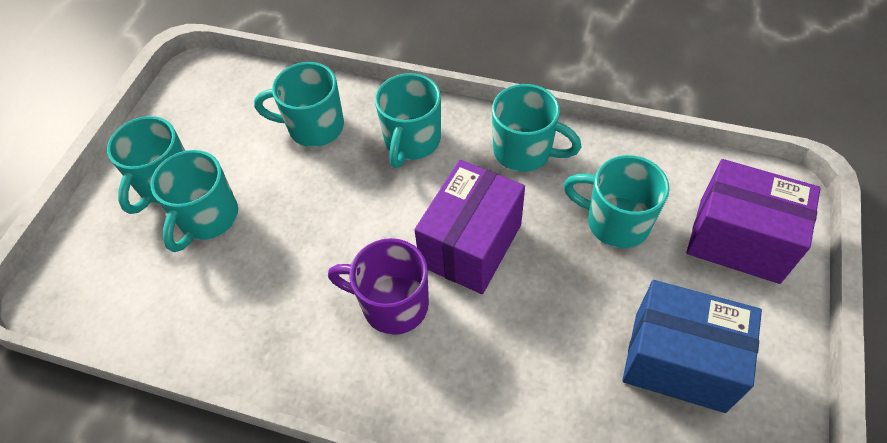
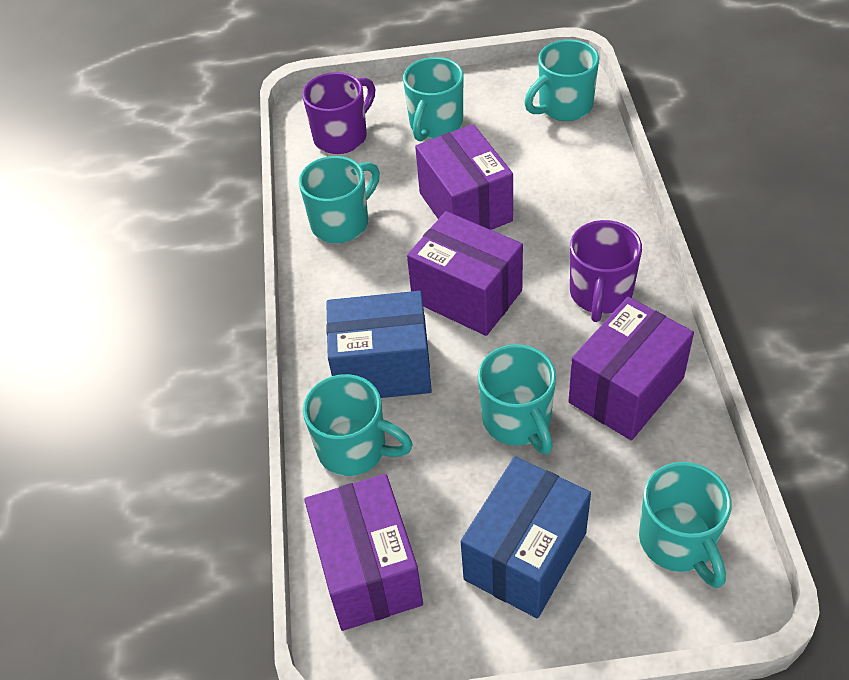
blue box: 1 -> 2
purple box: 2 -> 4
purple mug: 1 -> 2

